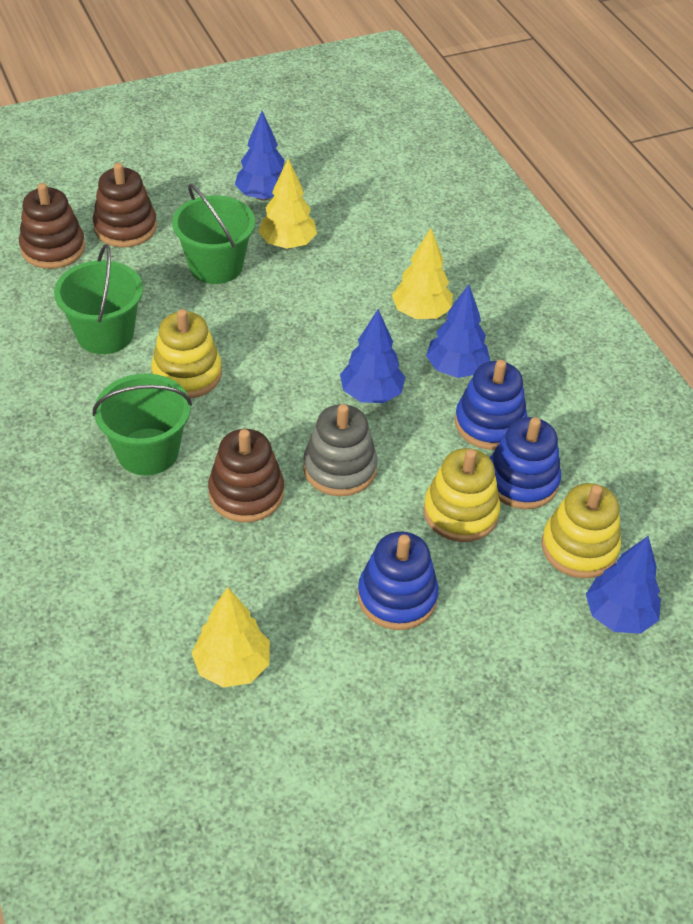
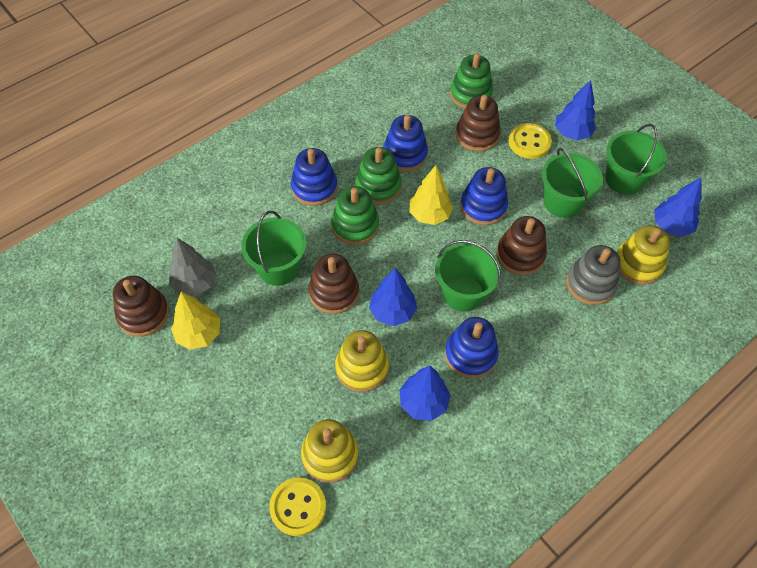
blue stacking toy: 3 -> 4
brown stacking toy: 3 -> 4
green bucket: 3 -> 4
green stacking toy: 0 -> 3
grey tree: 0 -> 1
yellow button: 0 -> 2
yellow tree: 3 -> 2

